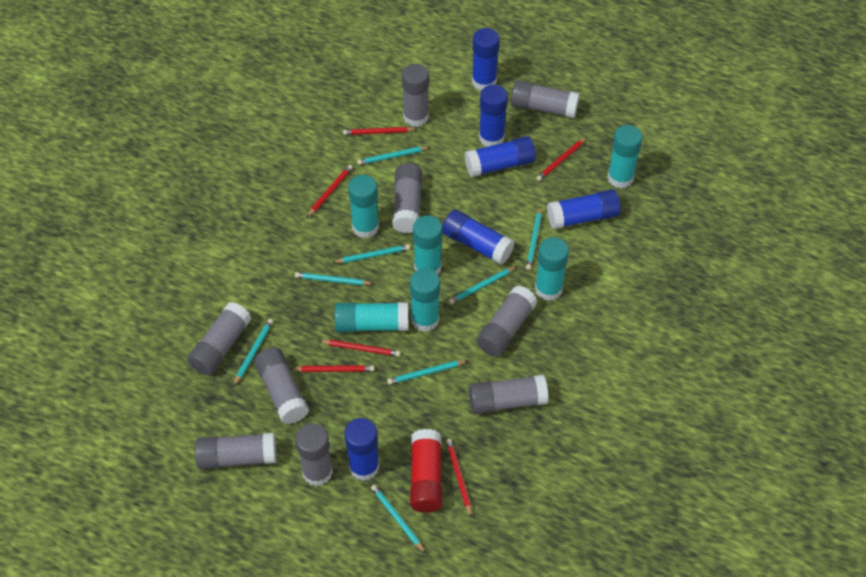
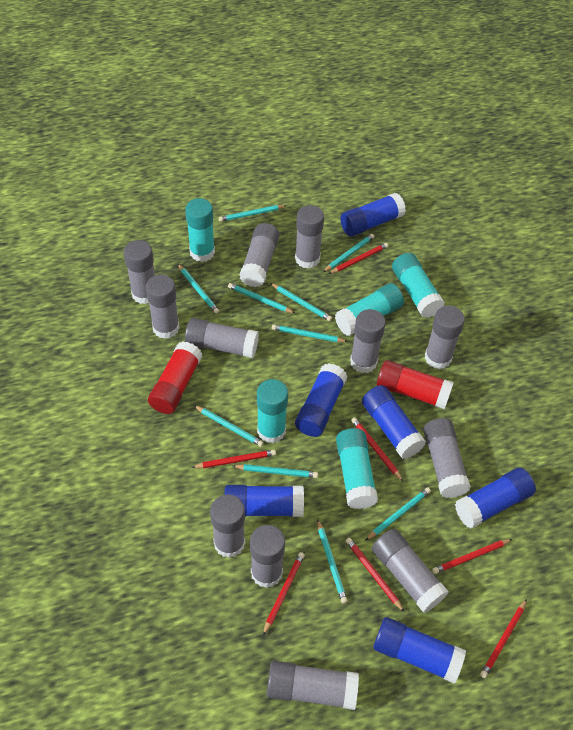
grey glue stick: 9 -> 12
red glue stick: 1 -> 2
red pencil: 6 -> 7
turquoise glue stick: 6 -> 5
turquoise pencil: 8 -> 10

